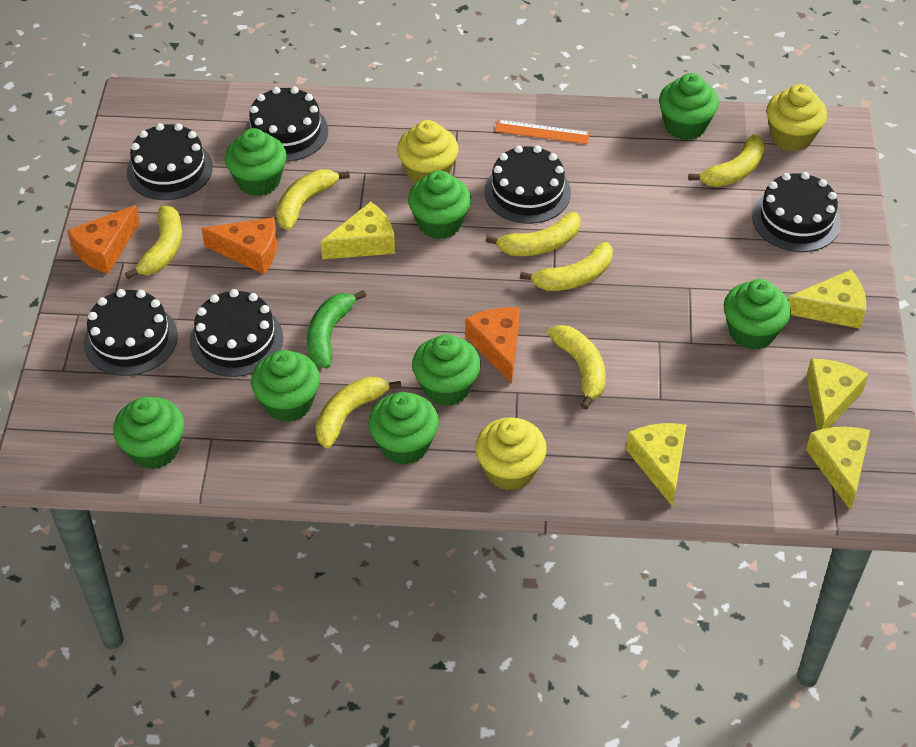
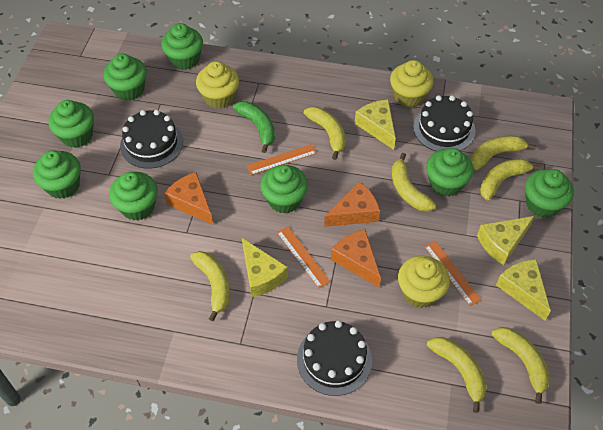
black cake: 6 -> 3
orange ruler: 1 -> 3
yellow cheese: 5 -> 4

